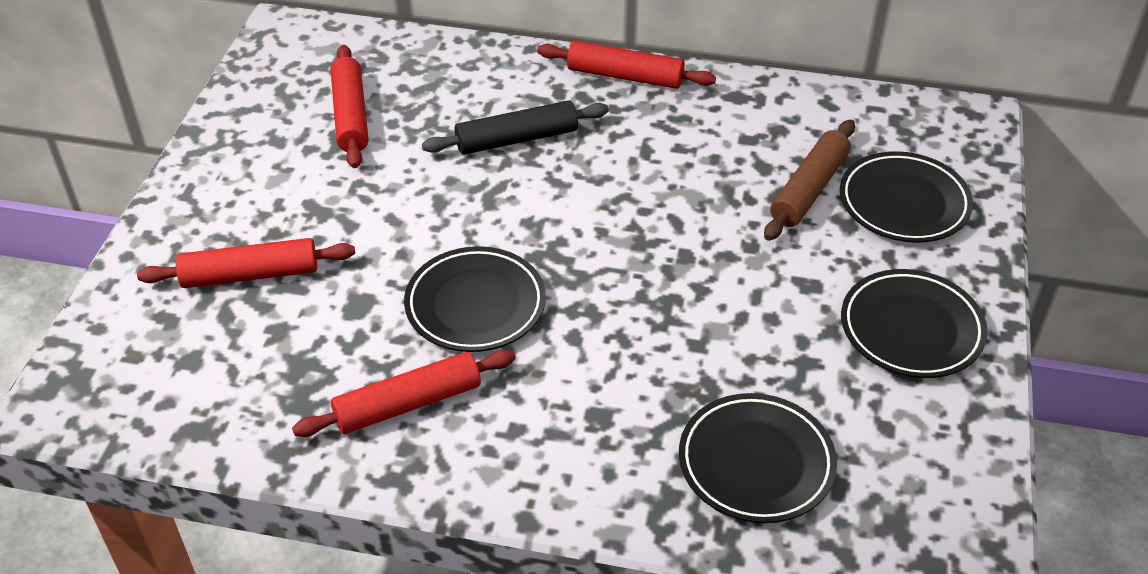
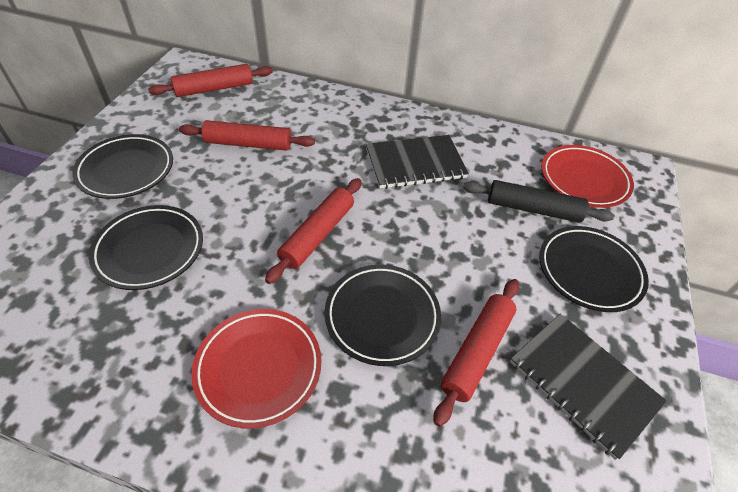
black notebook: 0 -> 2
brown rolling pin: 1 -> 0
red plate: 0 -> 2

